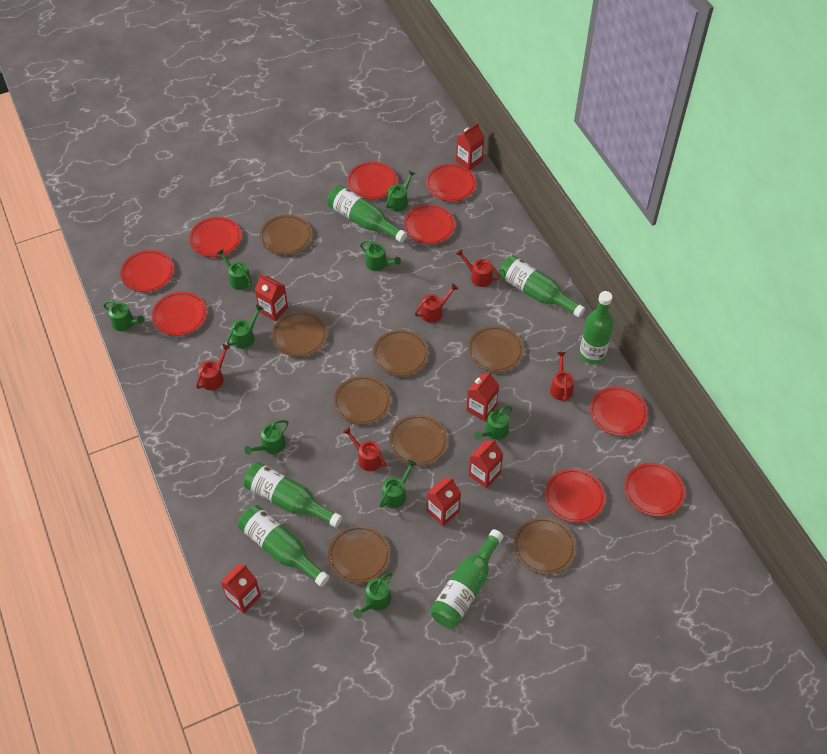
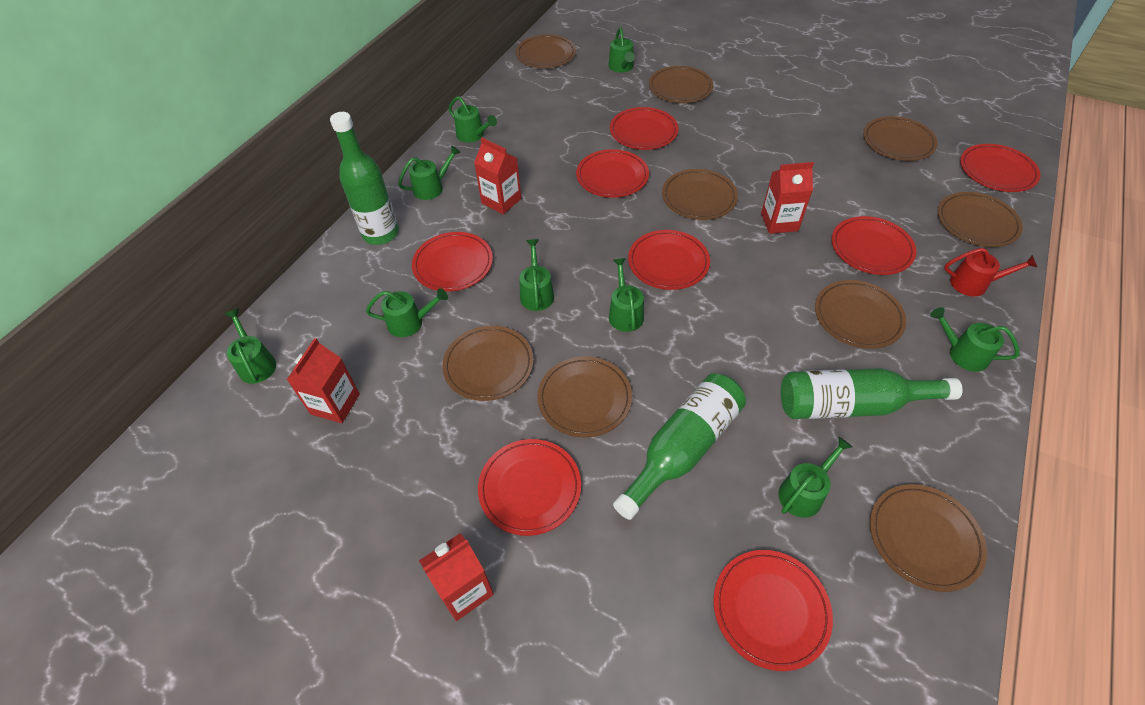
brown plate: 8 -> 9
green bottle: 6 -> 3
red carton: 6 -> 4
red plate: 9 -> 8
red watering can: 5 -> 1

